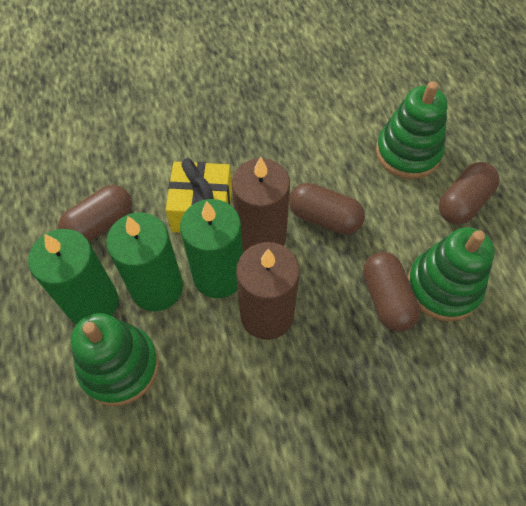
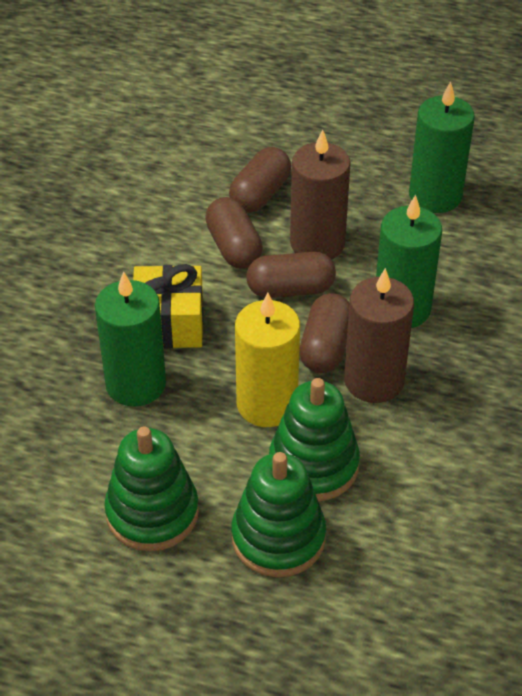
yellow candle: 0 -> 1

